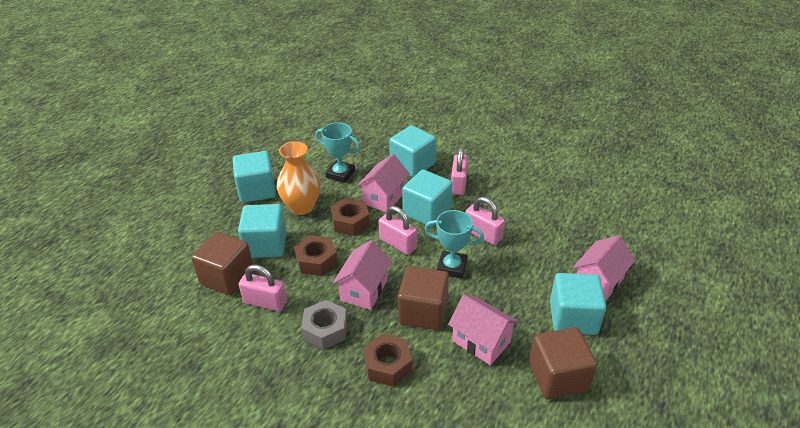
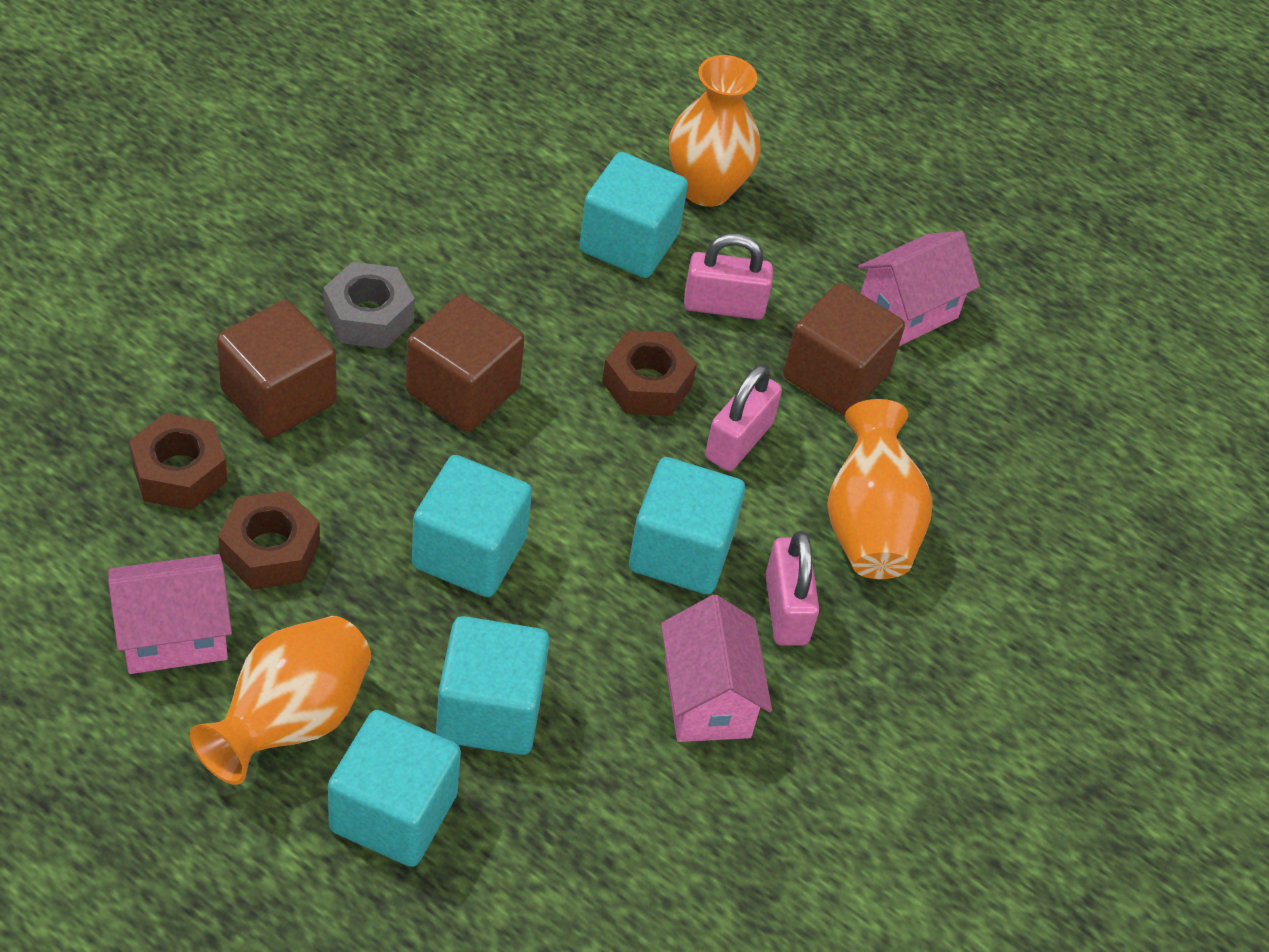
orange vase: 1 -> 3
pink house: 4 -> 3
pink padlock: 4 -> 3
turquoise trophy: 2 -> 0

